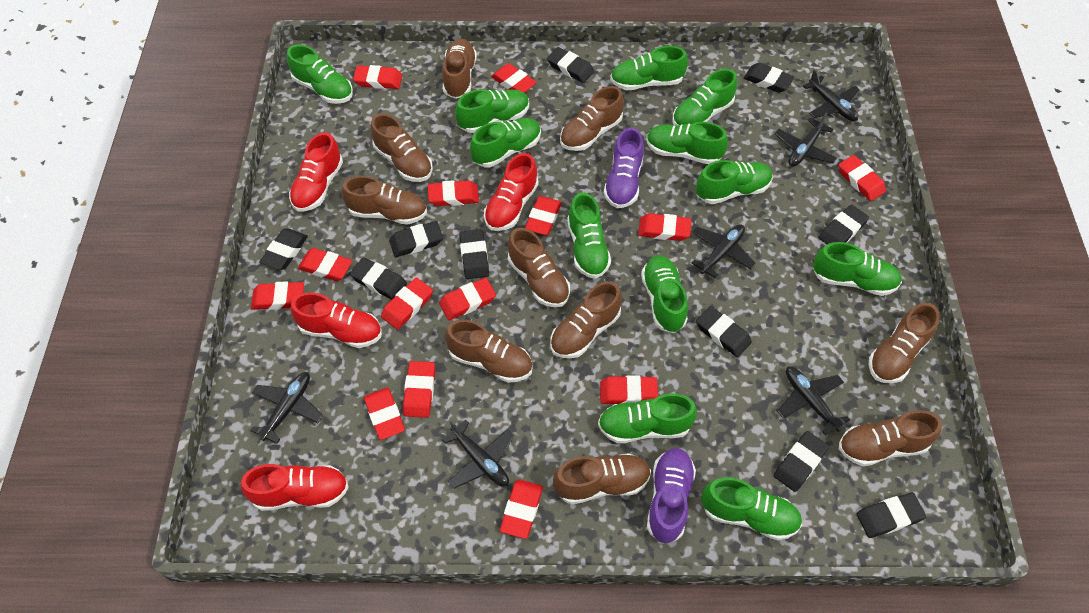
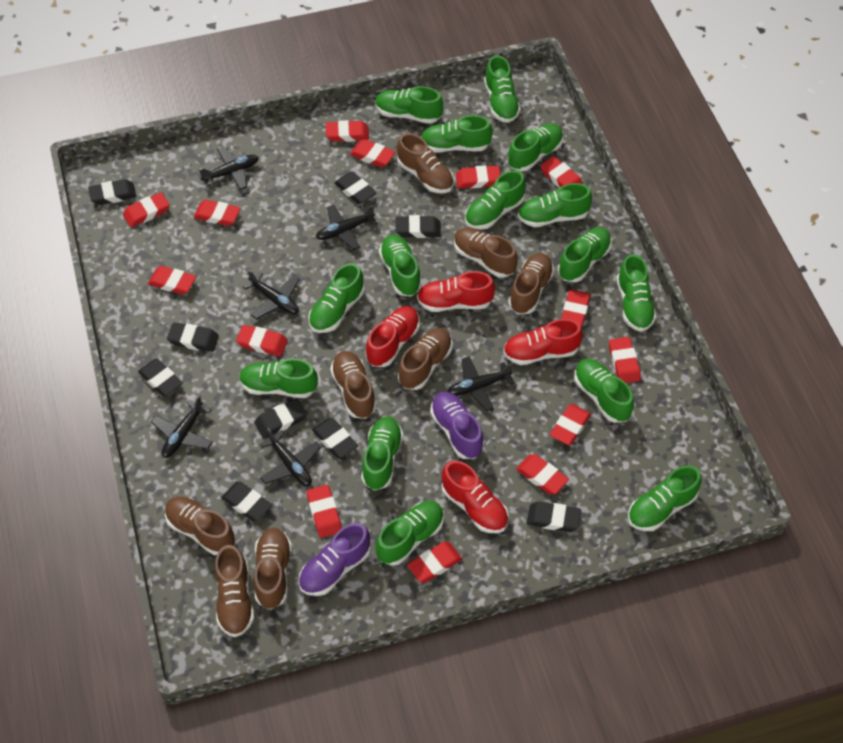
black eraser: 10 -> 9
brown shoe: 10 -> 8
green shoe: 12 -> 15

